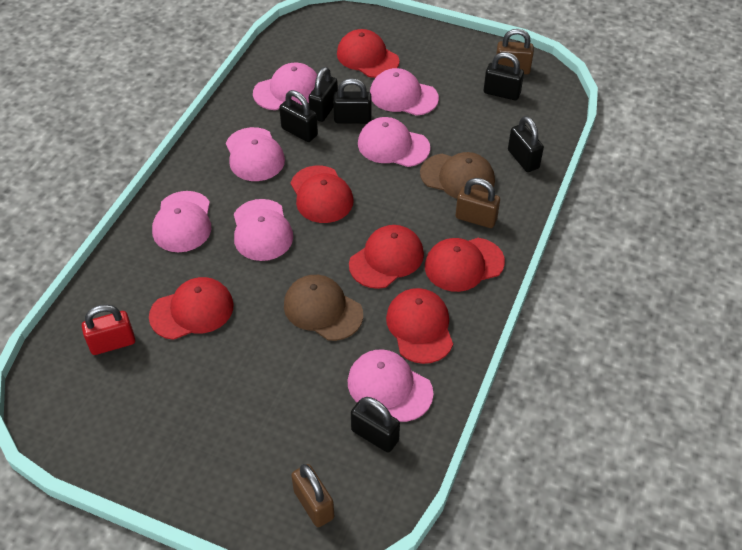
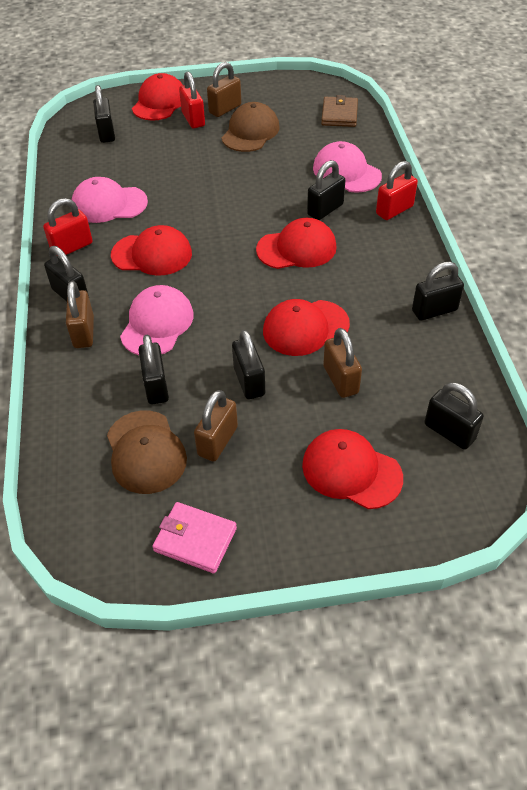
black padlock: 6 -> 7
brown padlock: 3 -> 4
brown wallet: 0 -> 1
pink cap: 7 -> 3
pink wallet: 0 -> 1
red cap: 6 -> 5
red padlock: 1 -> 3

